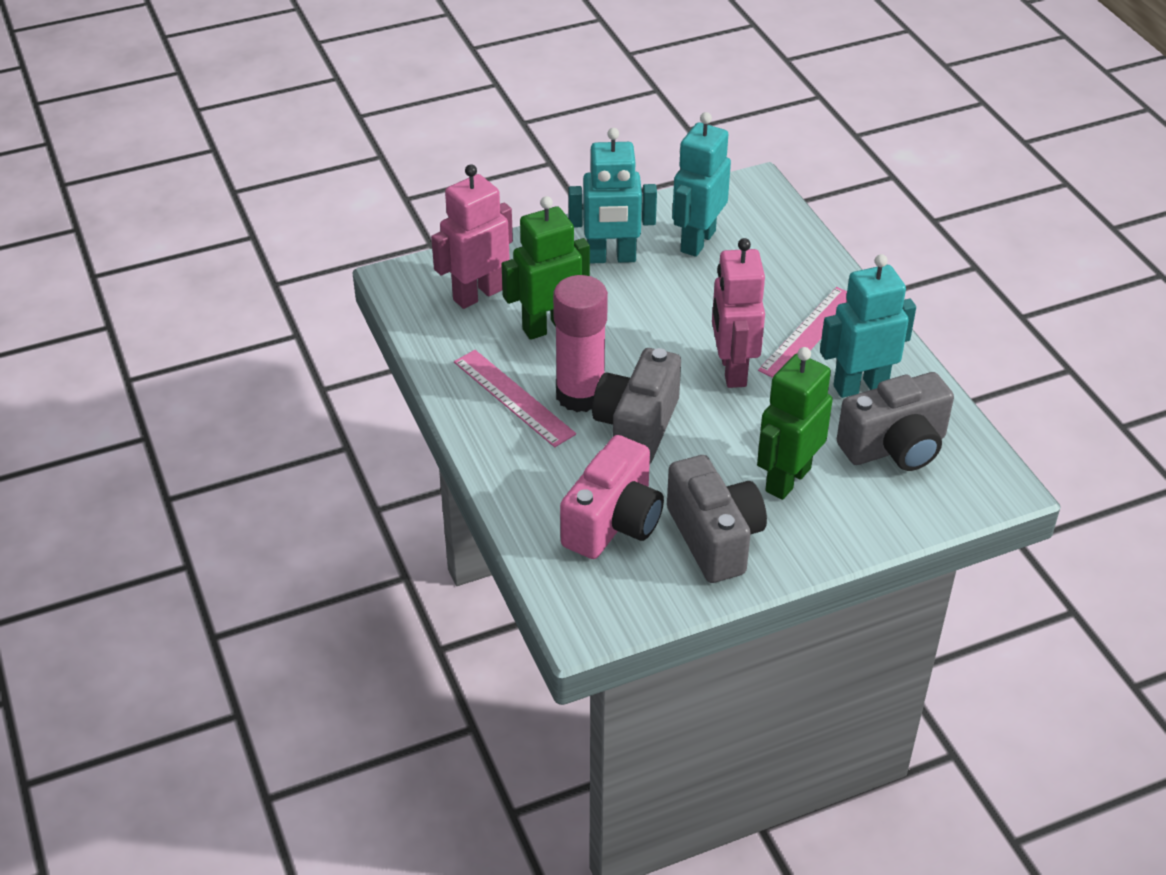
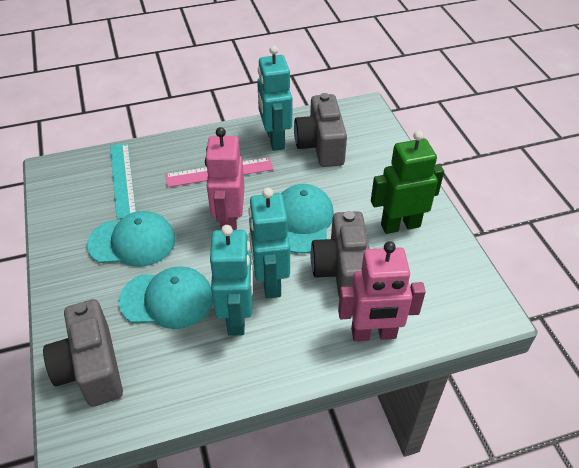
green robot: 2 -> 1
pink camera: 1 -> 0
pink glue stick: 1 -> 0
pink ruler: 2 -> 1
turquoise cap: 0 -> 3
turquoise ruler: 0 -> 1

